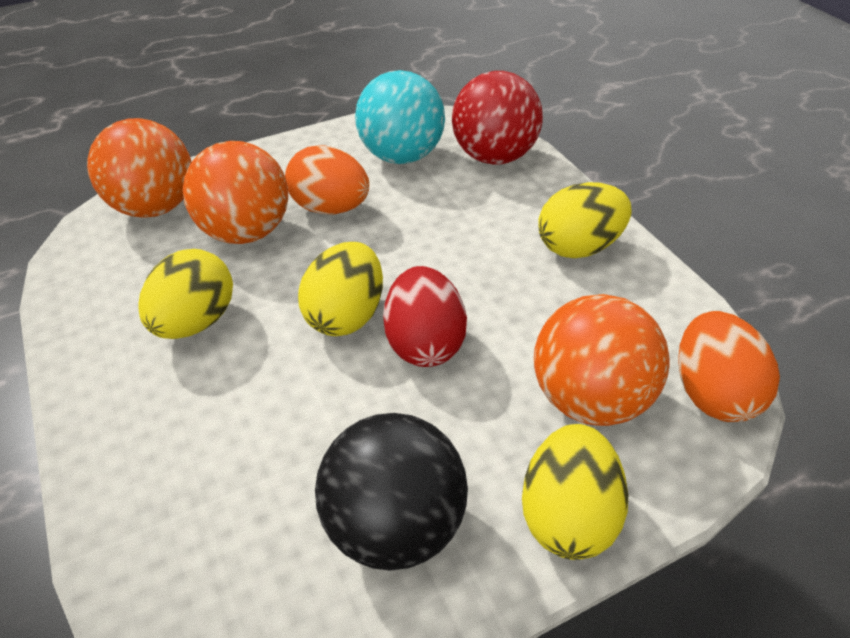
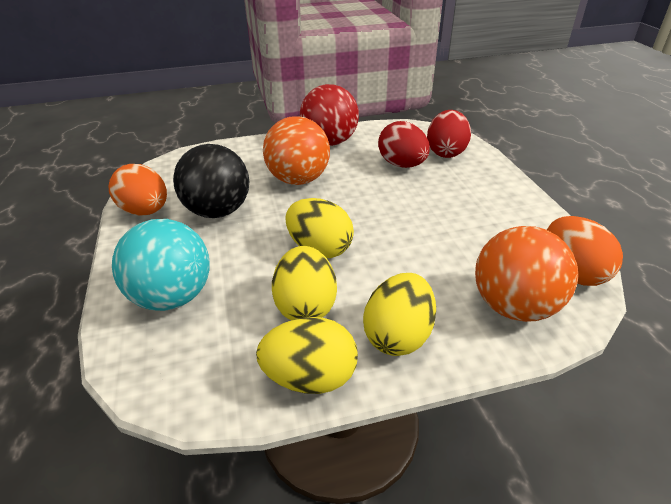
orange ball: 3 -> 2
red egg: 1 -> 2

